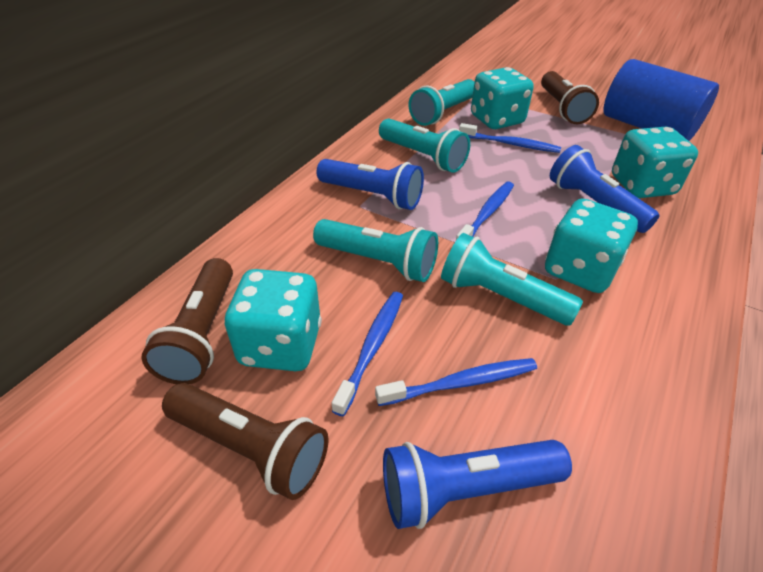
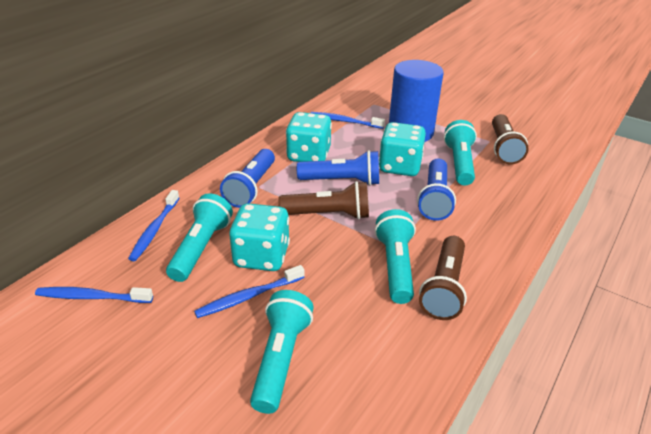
turquoise dice: 4 -> 3

